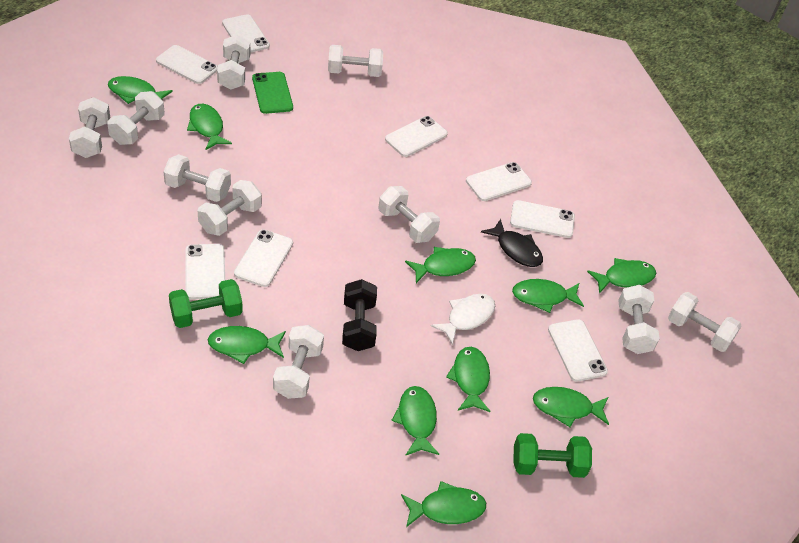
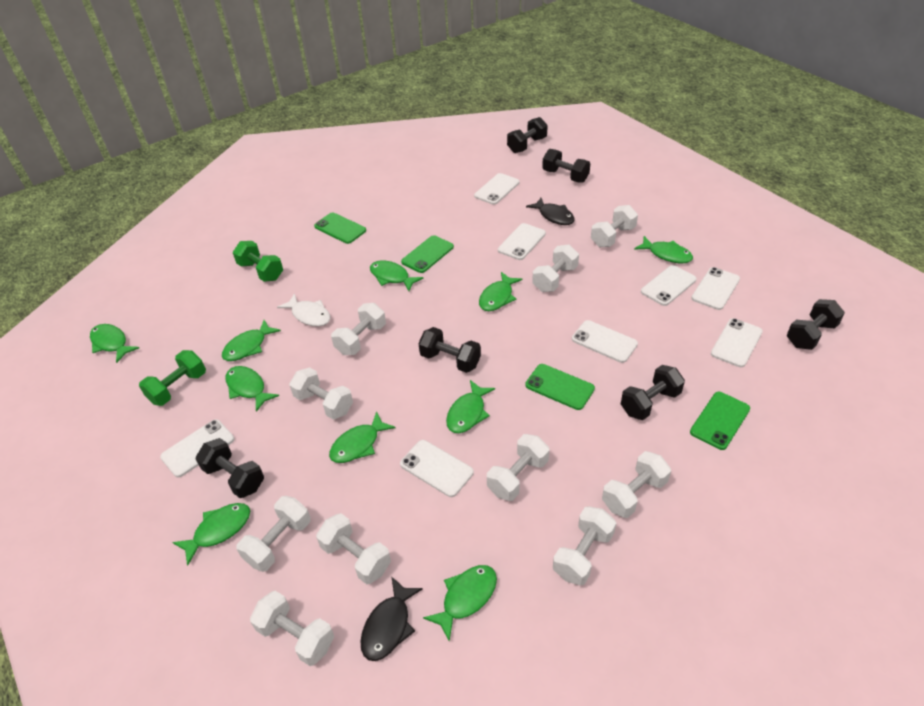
black dumbbell: 1 -> 6
black fish: 1 -> 2
green phone: 1 -> 4

